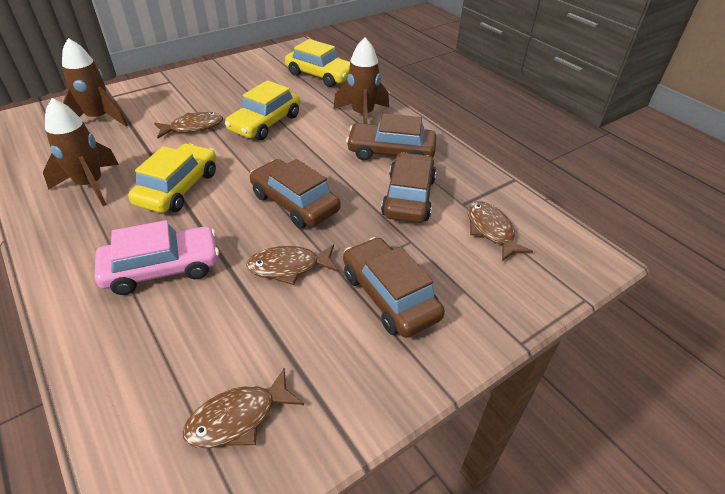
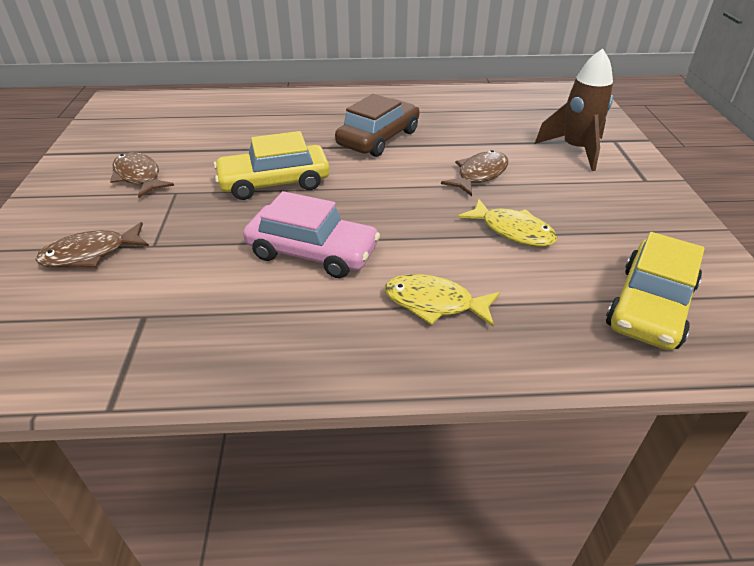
brown car: 4 -> 1
brown fish: 4 -> 3
brown rocket: 3 -> 1
yellow car: 3 -> 2
yellow fish: 0 -> 2

